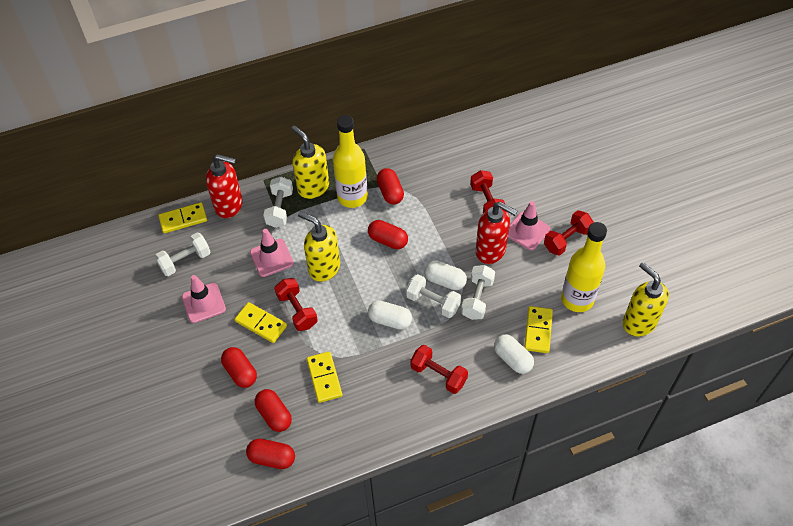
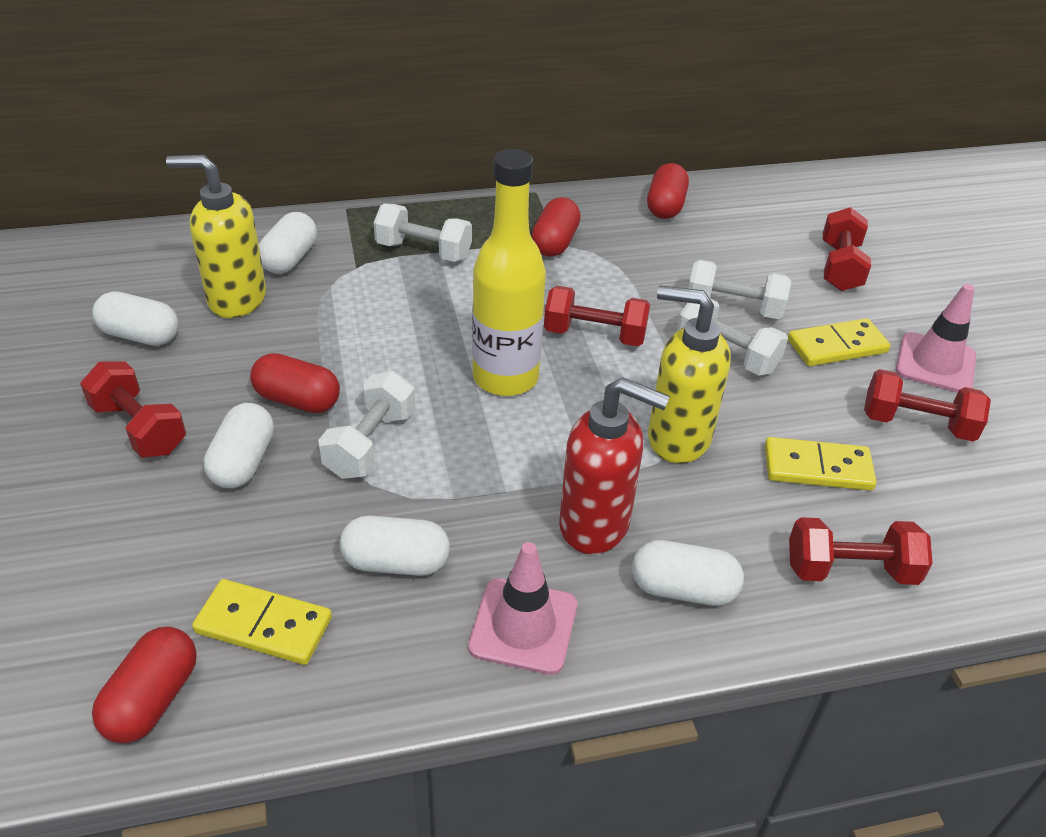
pink traffic cone: 3 -> 2
red capsule: 5 -> 4
red dumbbell: 4 -> 5
red soap dispenser: 2 -> 1
white capsule: 3 -> 5
yellow bottle: 2 -> 1
yellow domino: 4 -> 3
yellow soap dispenser: 3 -> 2

